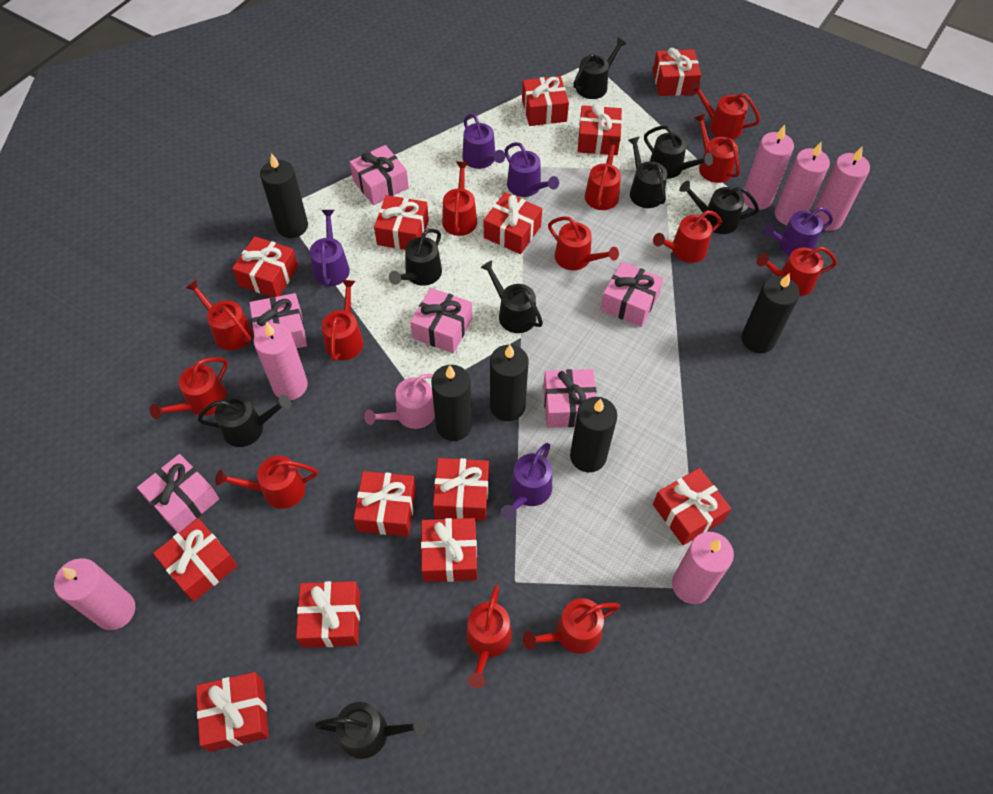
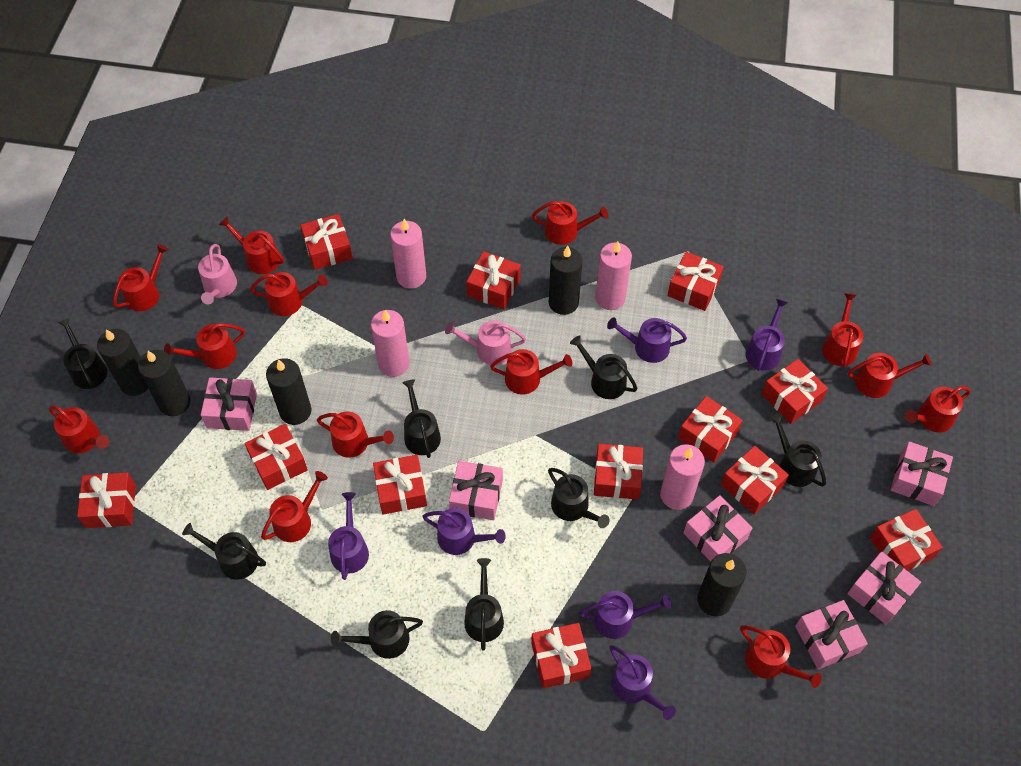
pink candle: 6 -> 4
pink watering can: 1 -> 2
purple watering can: 5 -> 6
red gift: 13 -> 12

